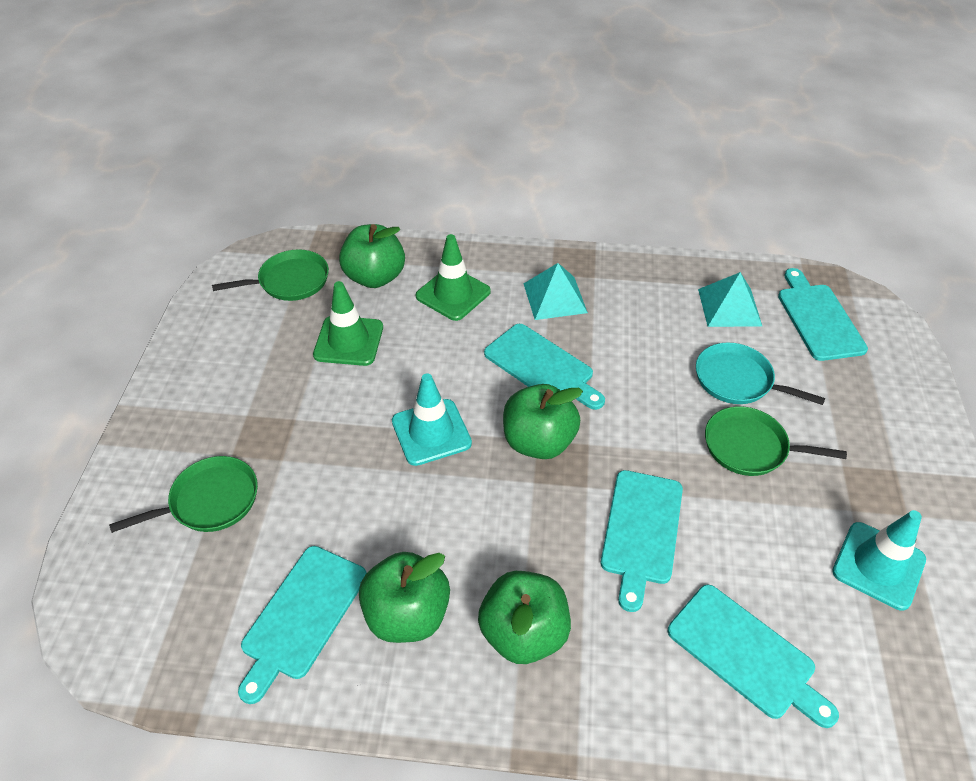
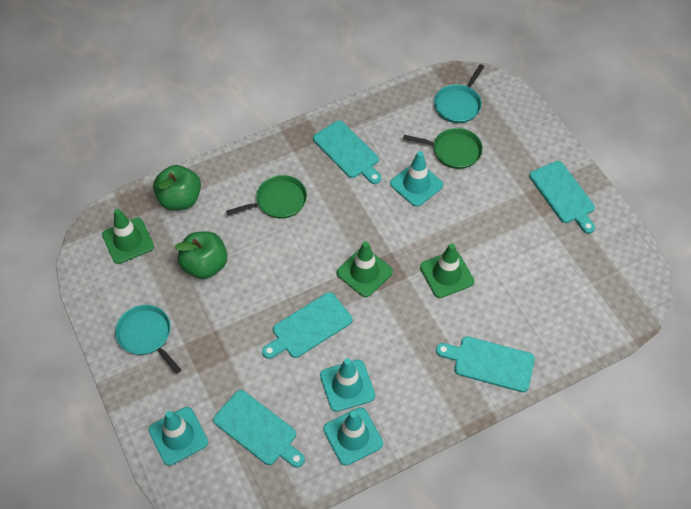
green apple: 4 -> 2
green pan: 3 -> 2
green traffic cone: 2 -> 3
turquoise pan: 1 -> 2
turquoise pyramid: 2 -> 0
turquoise traffic cone: 2 -> 4

